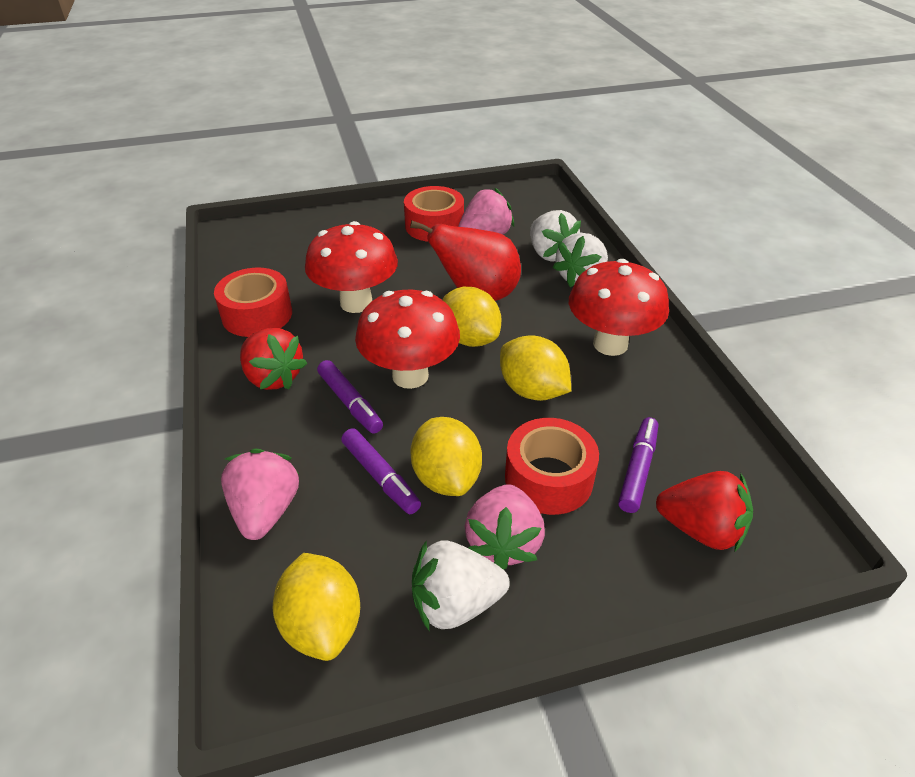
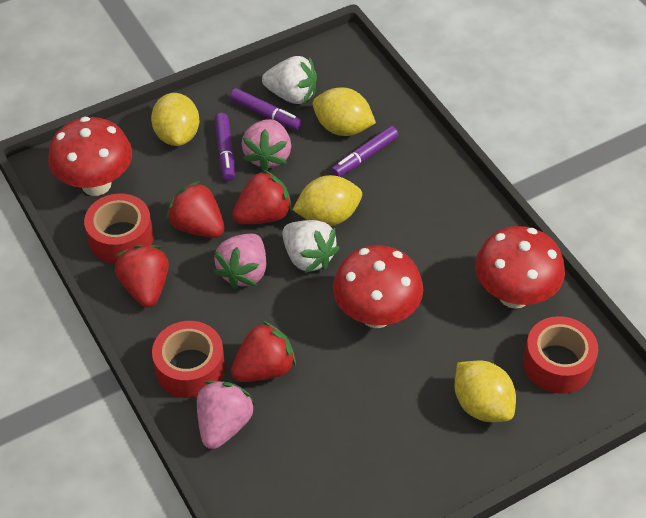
red pear: 1 -> 0
red strawberry: 2 -> 4
white strawberry: 3 -> 2

